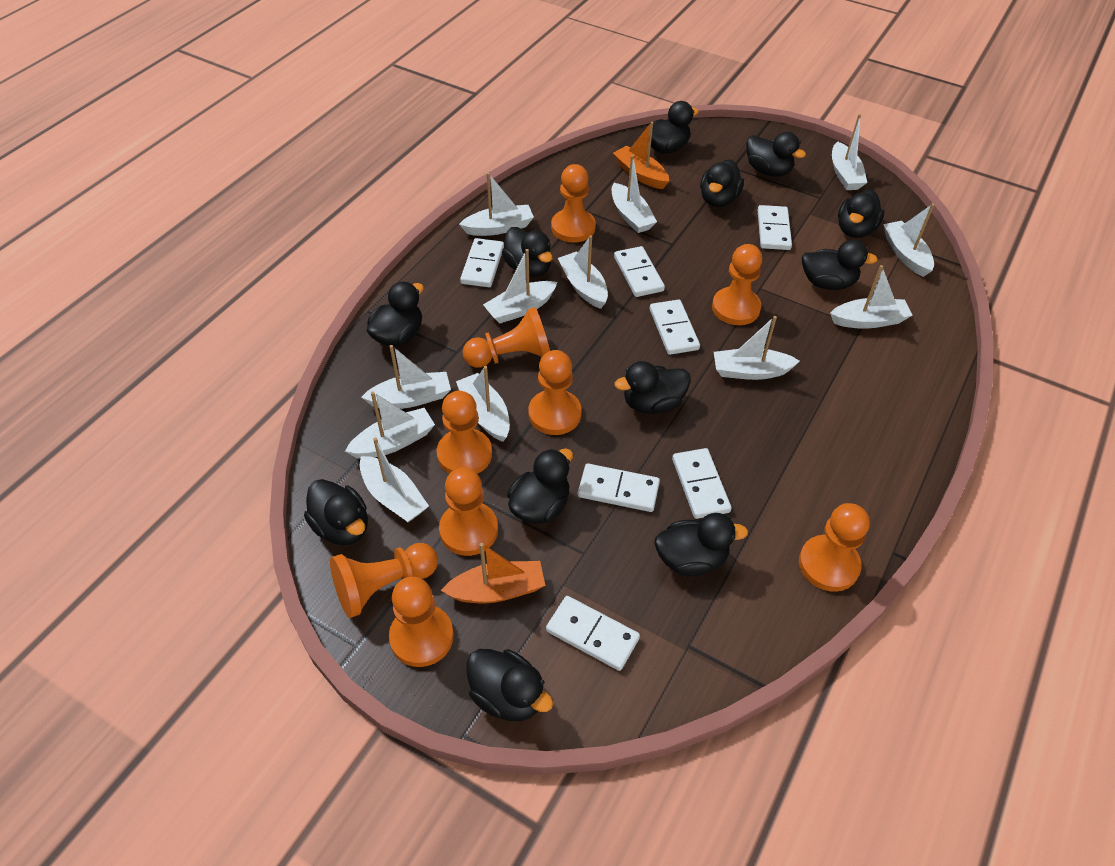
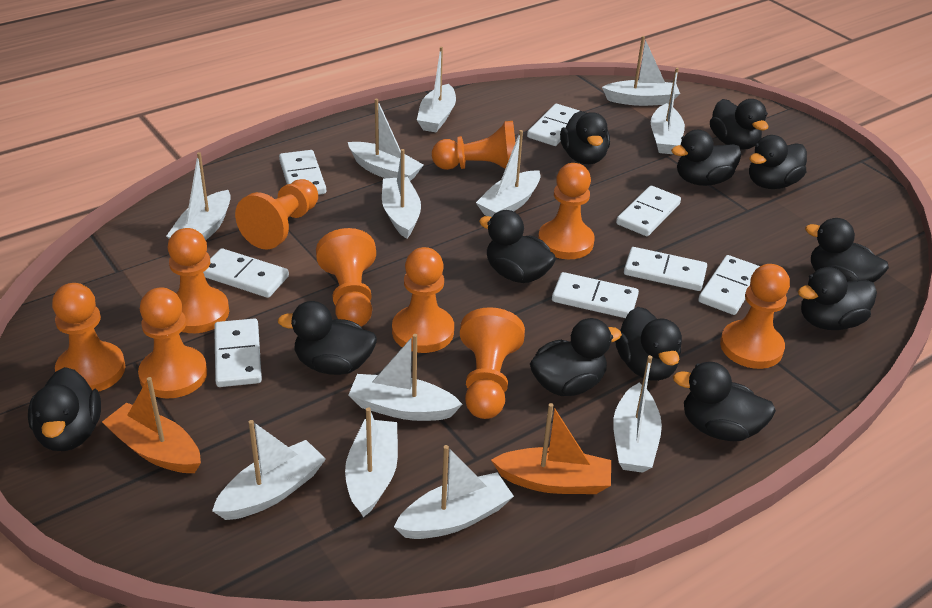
orange pawn: 9 -> 10
white domino: 7 -> 8

